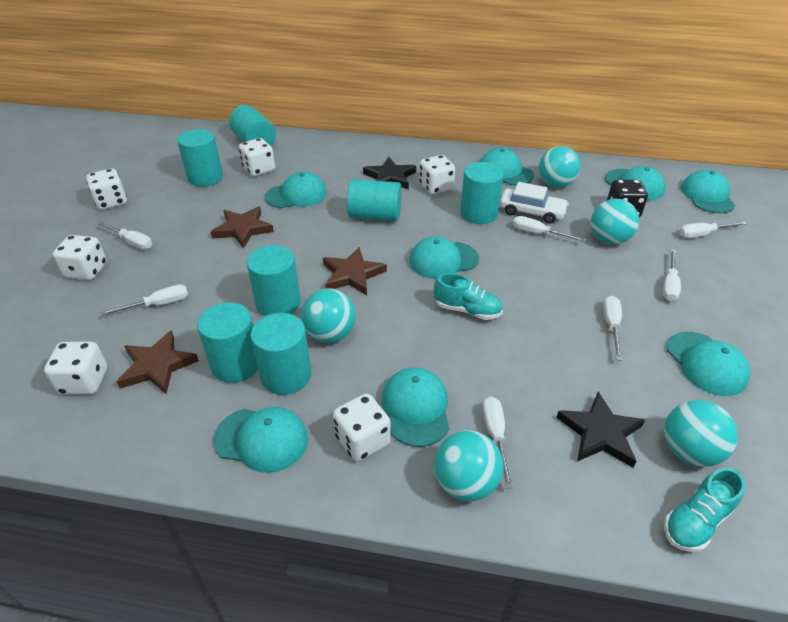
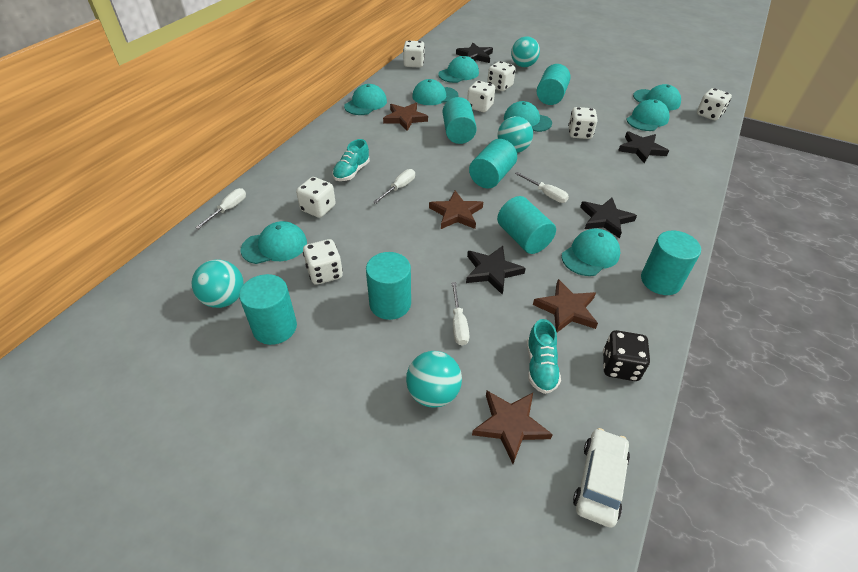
black star: 2 -> 4
brown star: 3 -> 4
turquoise ball: 5 -> 4
white dice: 6 -> 7
white screwdriver: 7 -> 4

